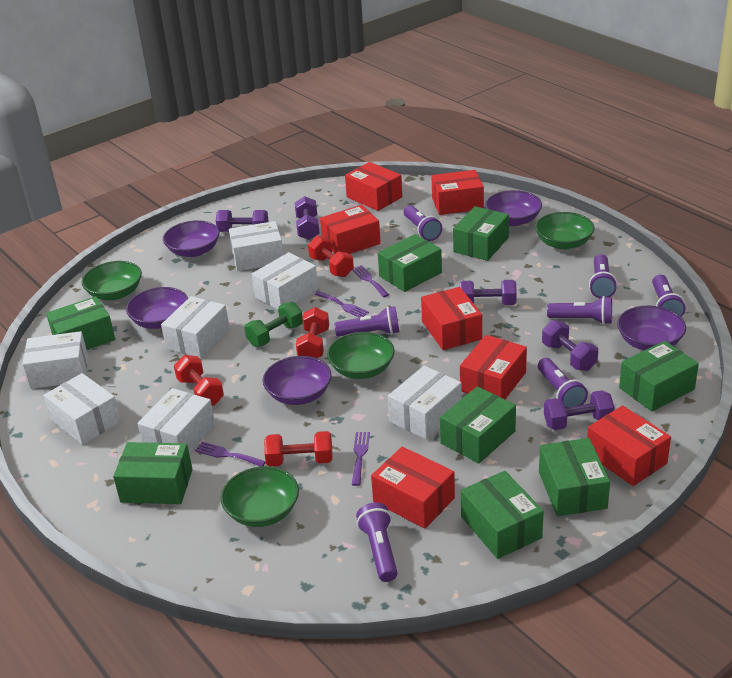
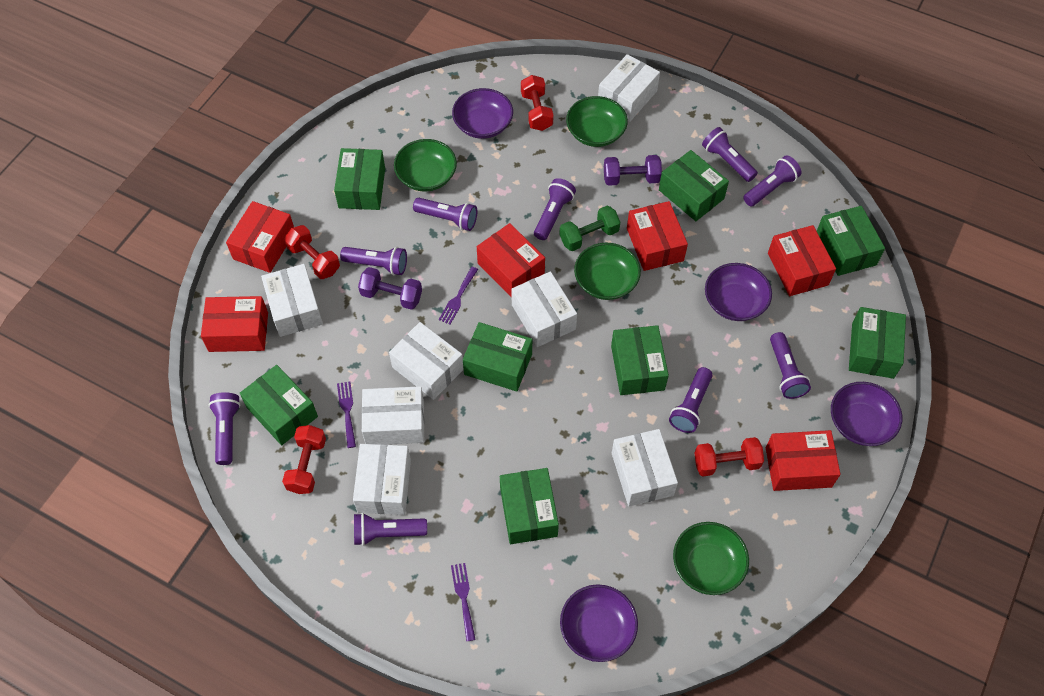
purple bowl: 5 -> 4
purple dumbbell: 5 -> 2
purple flashlight: 7 -> 9
purple fork: 4 -> 3
red box: 7 -> 6

